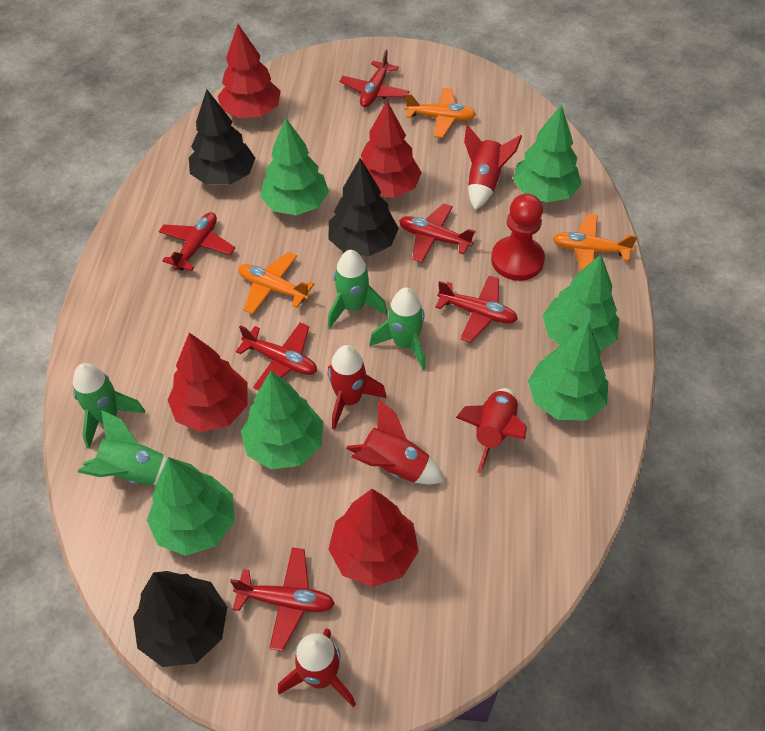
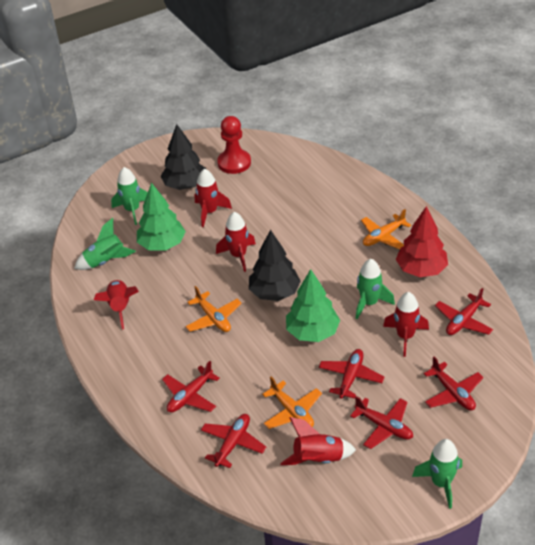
black tree: 3 -> 2
green tree: 6 -> 2
red tree: 4 -> 1

